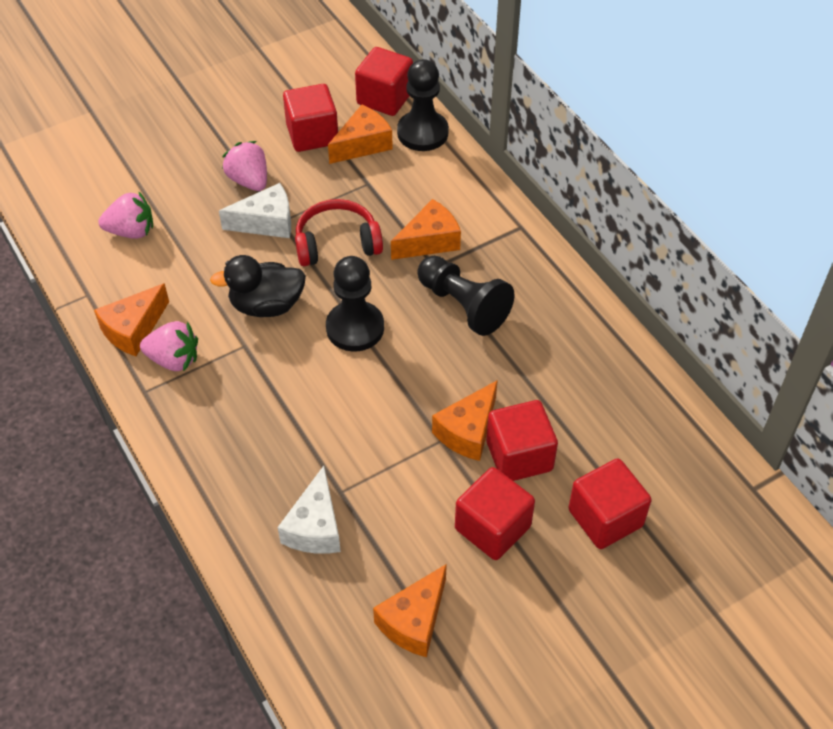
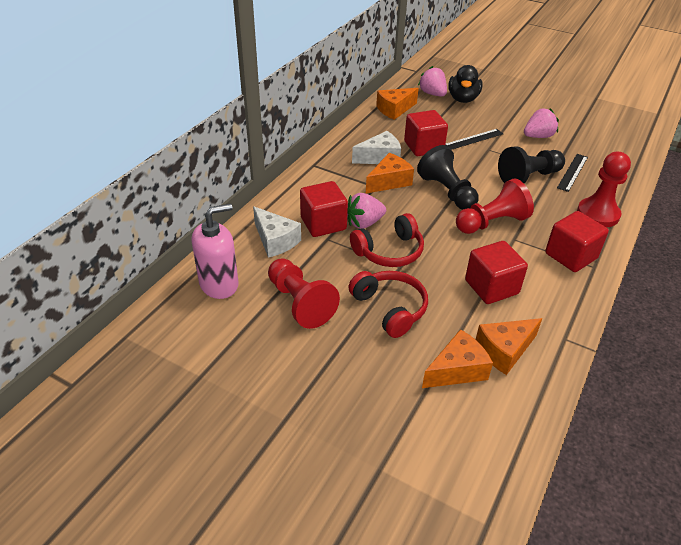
black pawn: 3 -> 2
black ruler: 0 -> 2
orange cheese: 5 -> 4
pink soap dispenser: 0 -> 1
red cube: 5 -> 4
red headphones: 1 -> 2
red pawn: 0 -> 3

